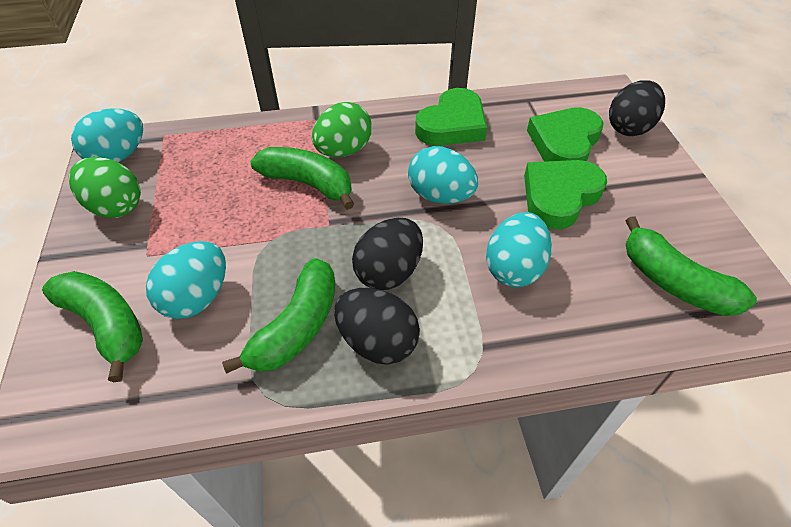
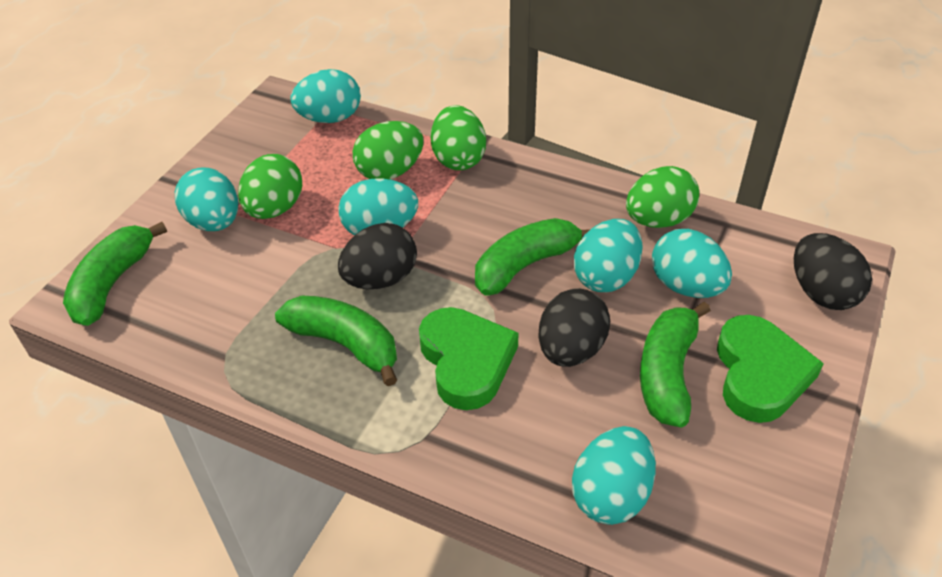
green egg: 2 -> 4
green heart: 3 -> 2
turquoise egg: 4 -> 6

